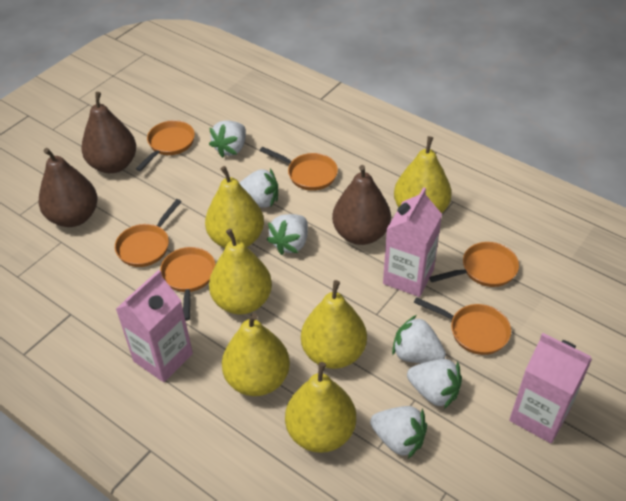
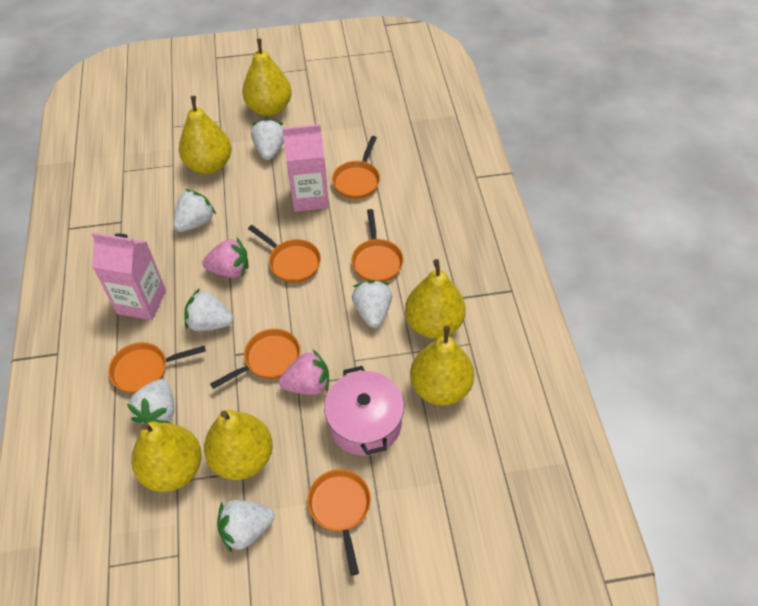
brown pear: 3 -> 0
pink carton: 3 -> 2
pink pot: 0 -> 1
pink strawberry: 0 -> 2

